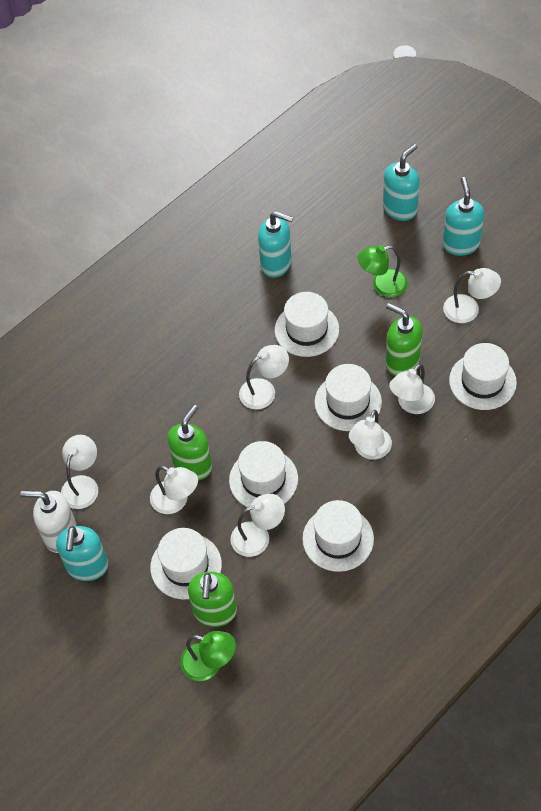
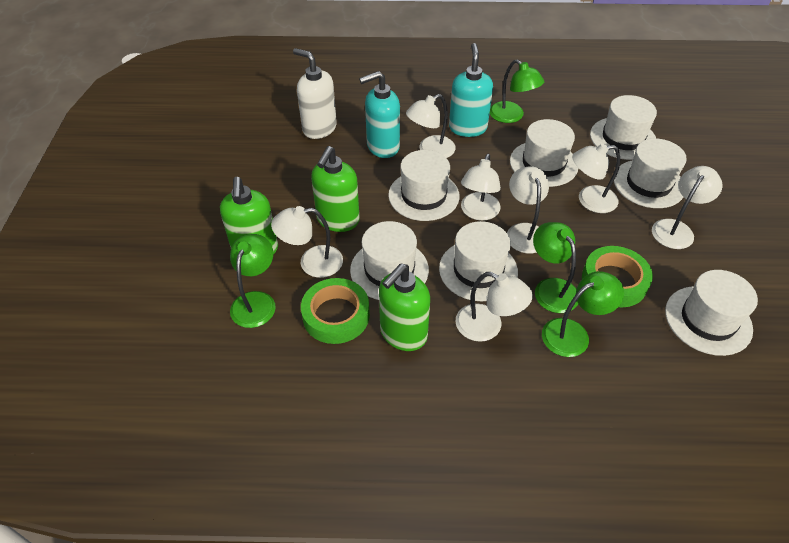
green lamp: 2 -> 4
green tape: 0 -> 2
turquoise soap dispenser: 4 -> 2
white hat: 6 -> 7

